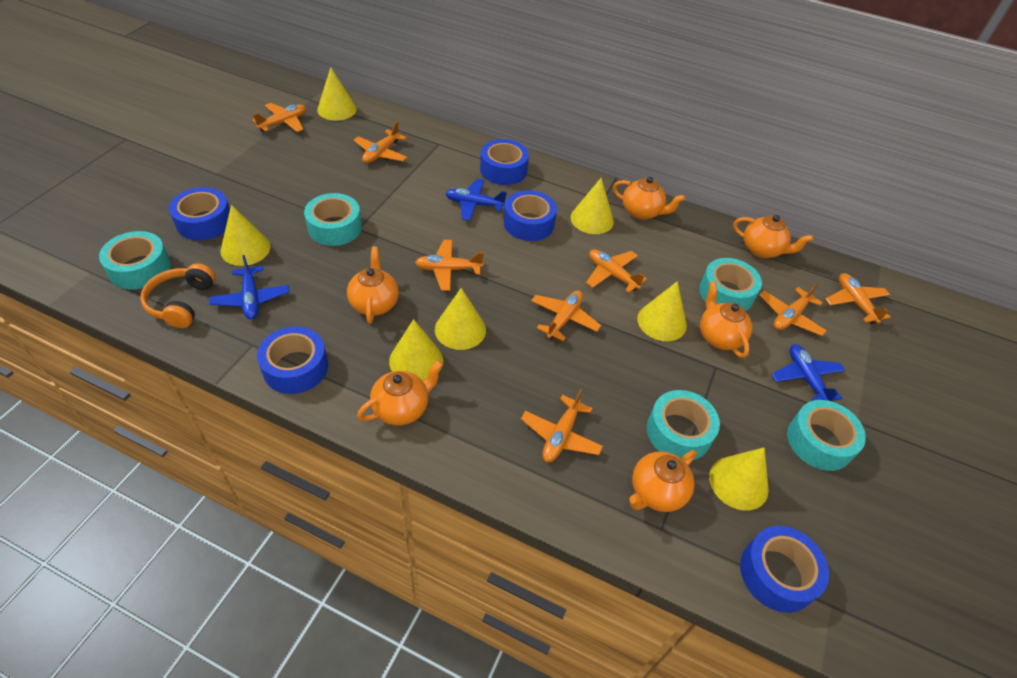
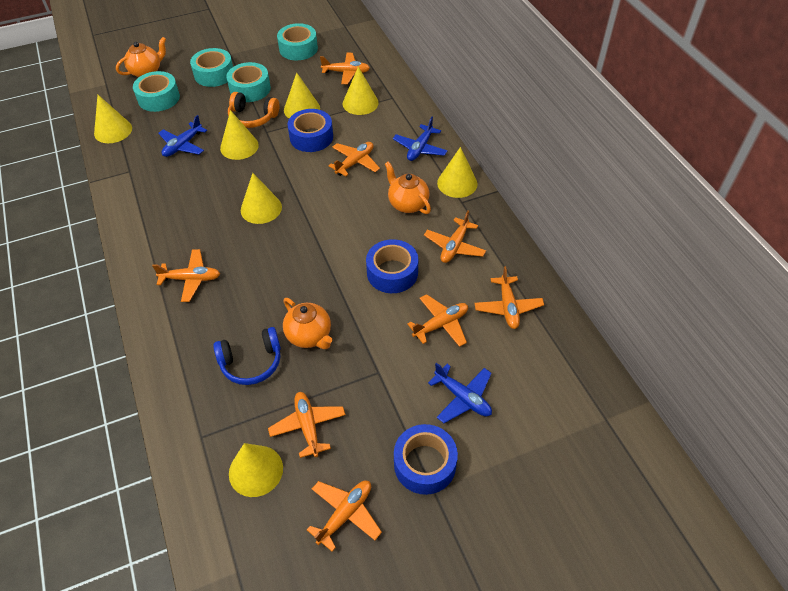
blue headphones: 0 -> 1
blue tape: 5 -> 3
orange teapot: 6 -> 3
turquoise tape: 5 -> 4

